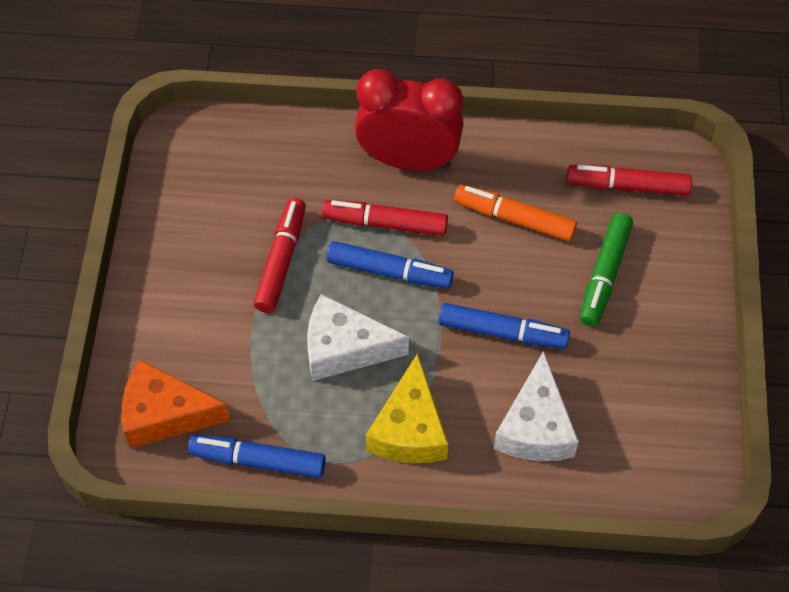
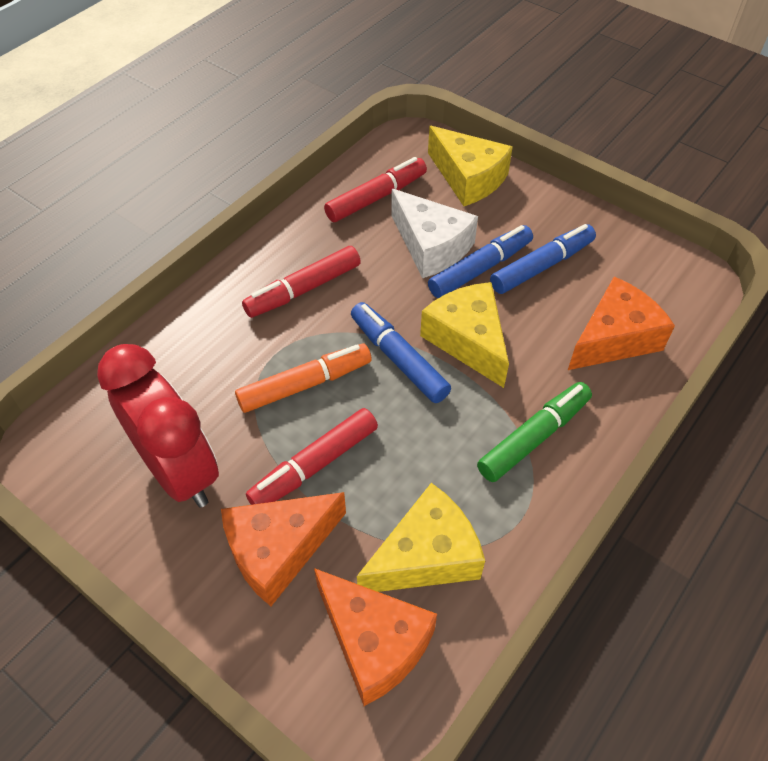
orange cheese: 1 -> 3
white cheese: 2 -> 1
yellow cheese: 1 -> 3

